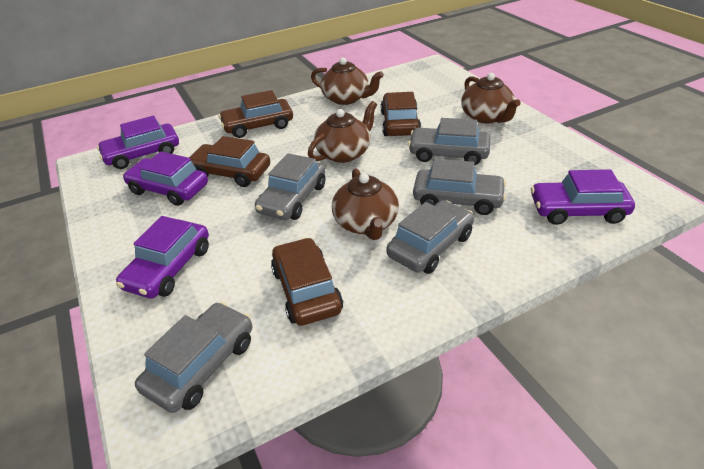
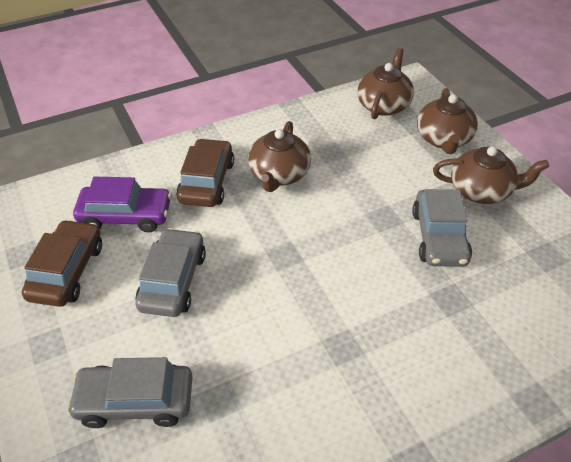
brown car: 4 -> 2
grey car: 5 -> 3
purple car: 4 -> 1

